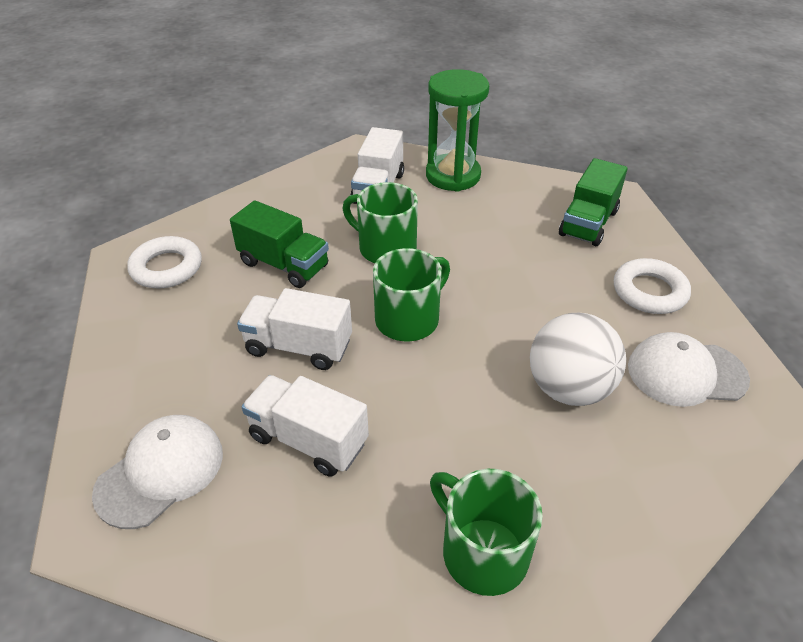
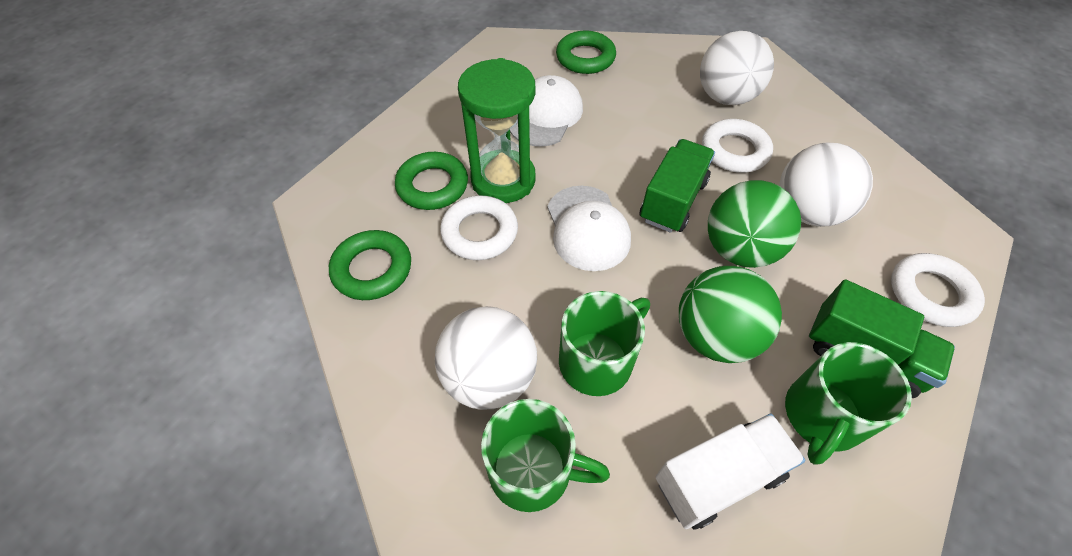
green ball: 0 -> 2
green ring: 0 -> 3
white ball: 1 -> 3
white ring: 2 -> 3
white truck: 3 -> 1

